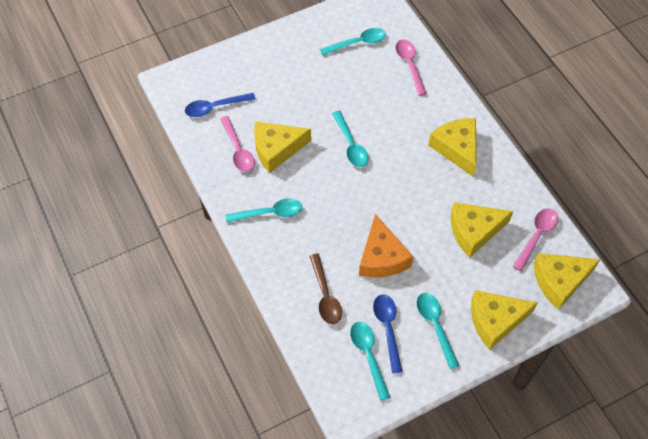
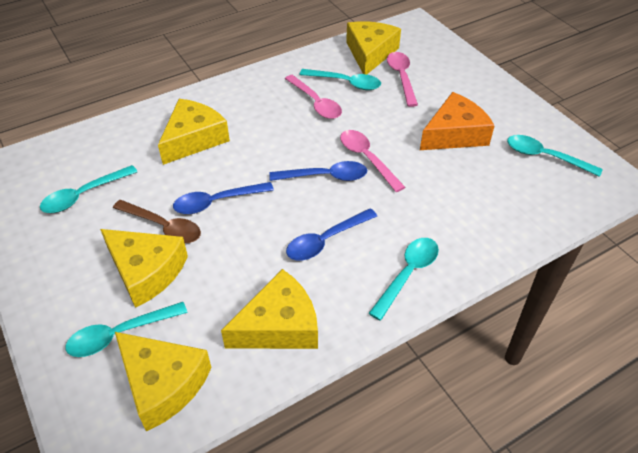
blue spoon: 2 -> 3

